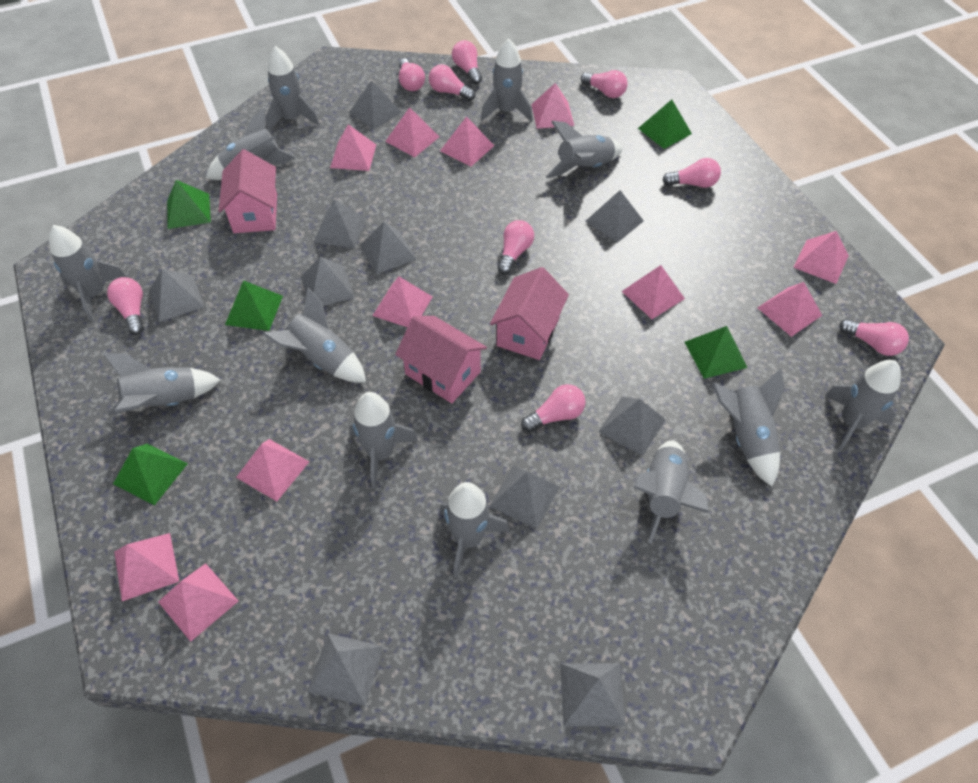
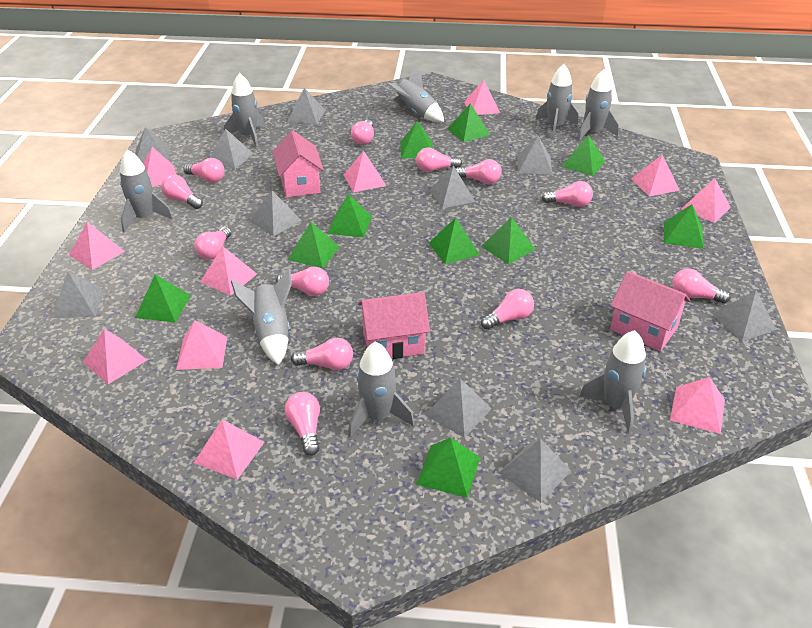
green pyramid: 5 -> 10
grey rocket: 12 -> 8
pink light bulb: 9 -> 12

